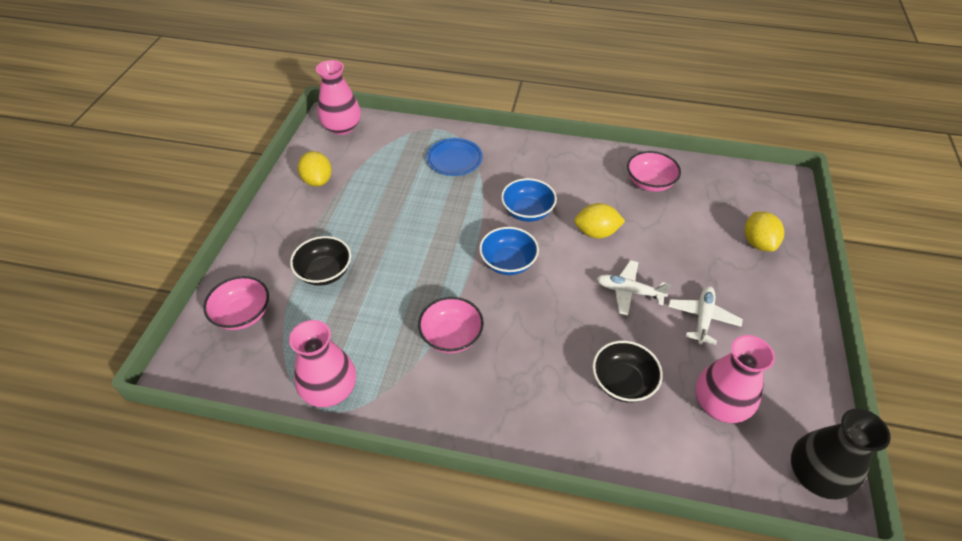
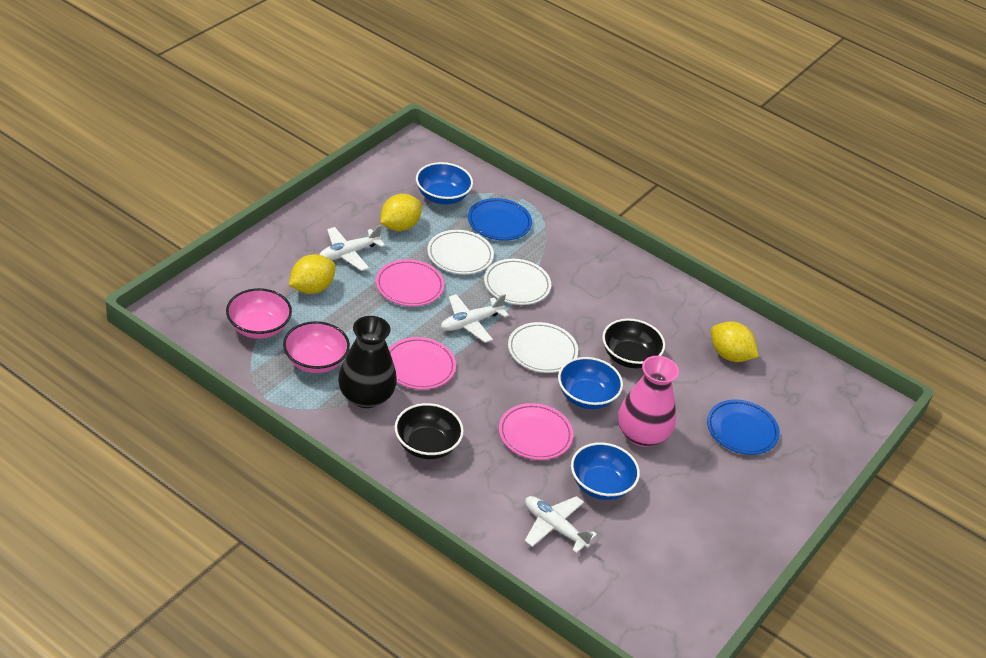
blue bowl: 2 -> 3
blue plate: 1 -> 2
pink bowl: 3 -> 2
pink plate: 0 -> 3
pink vase: 3 -> 1
white plane: 2 -> 3
white plate: 0 -> 3

